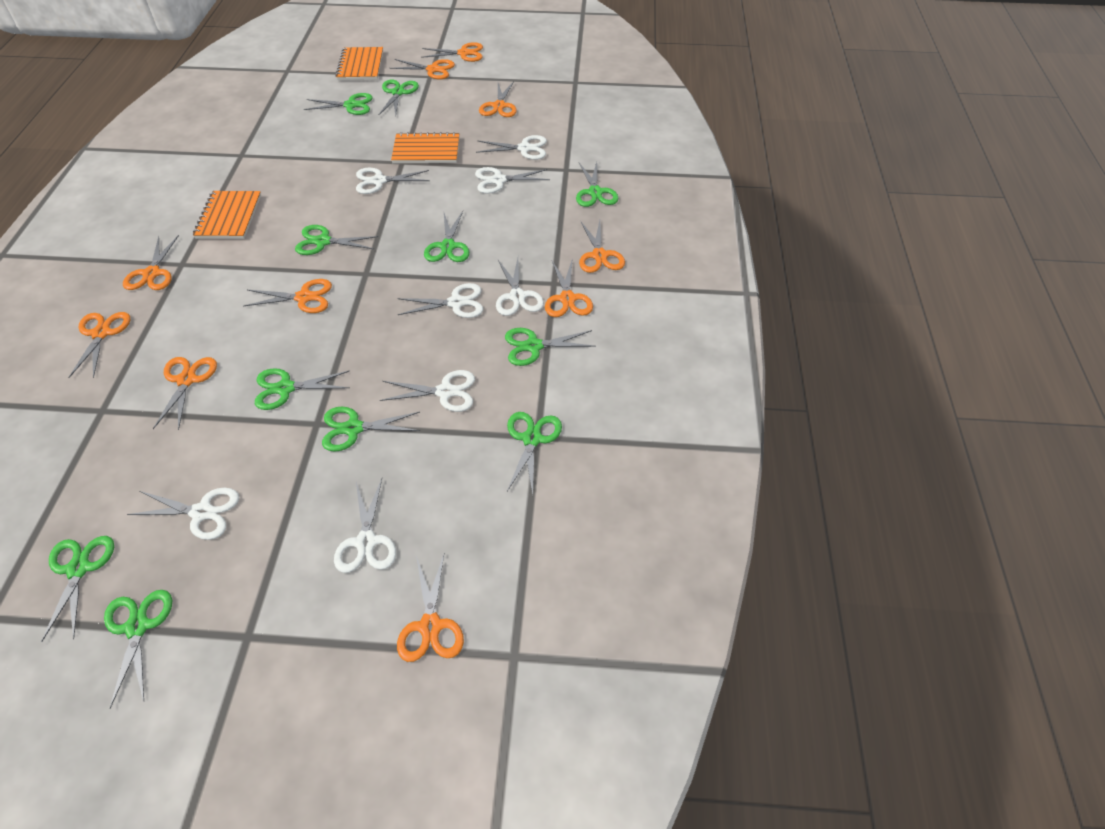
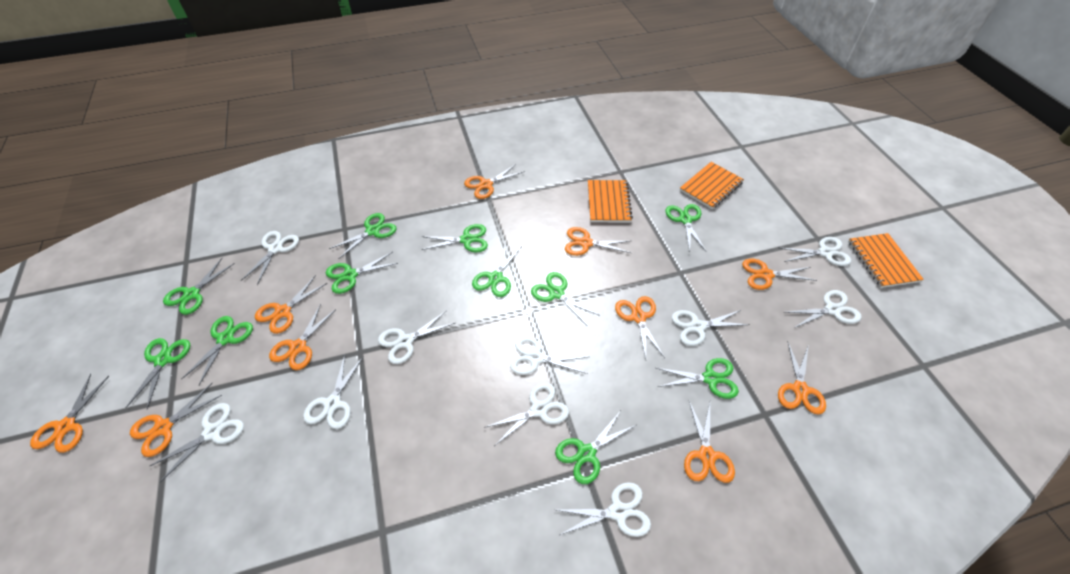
white scissors: 8 -> 10

